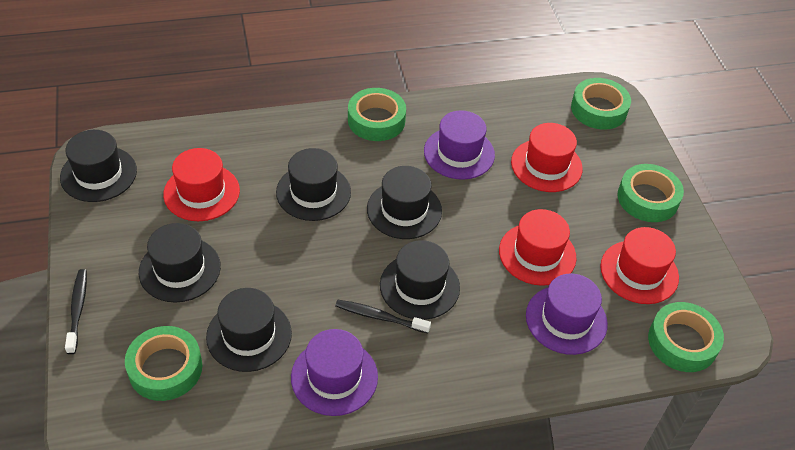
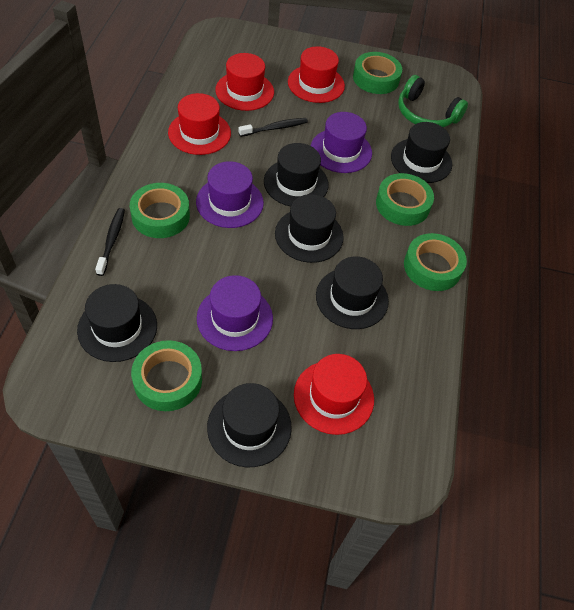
green headphones: 0 -> 1

